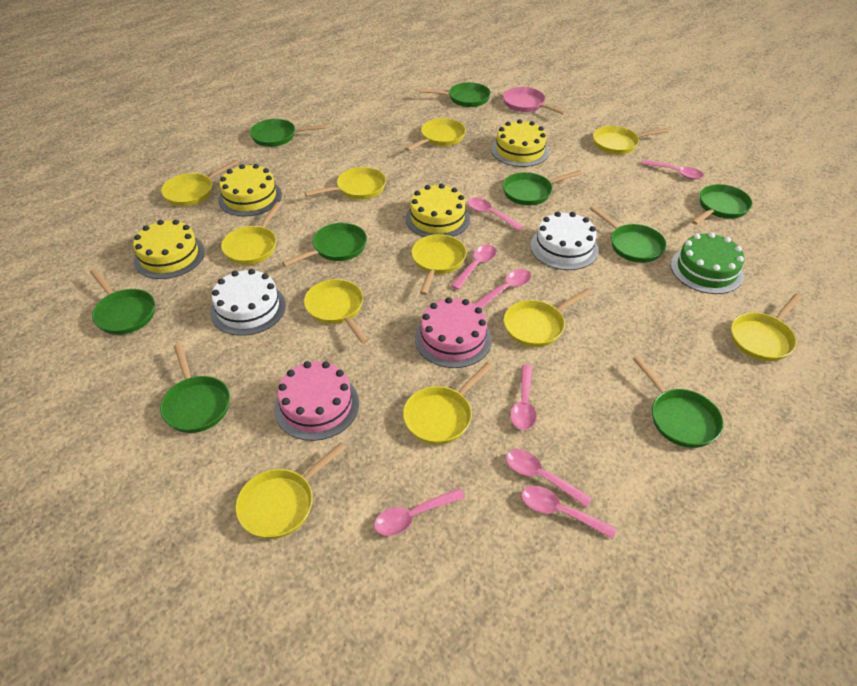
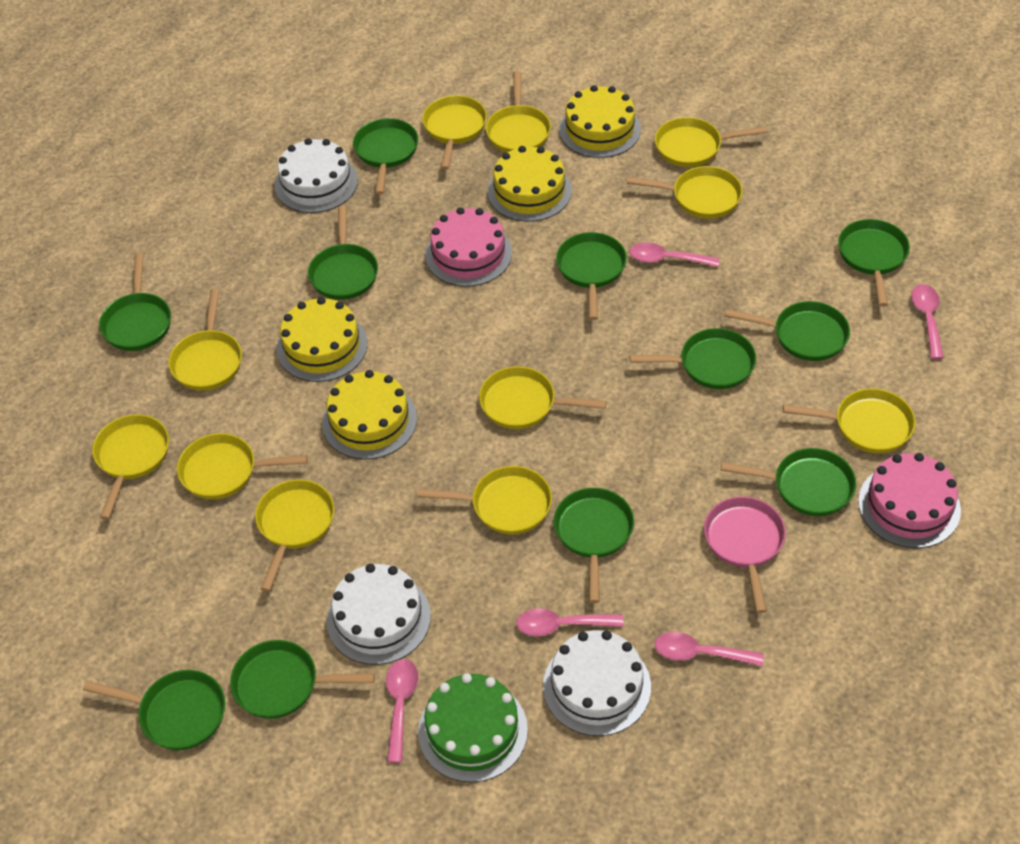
green pan: 9 -> 11
pink spoon: 8 -> 5
white cake: 2 -> 3

